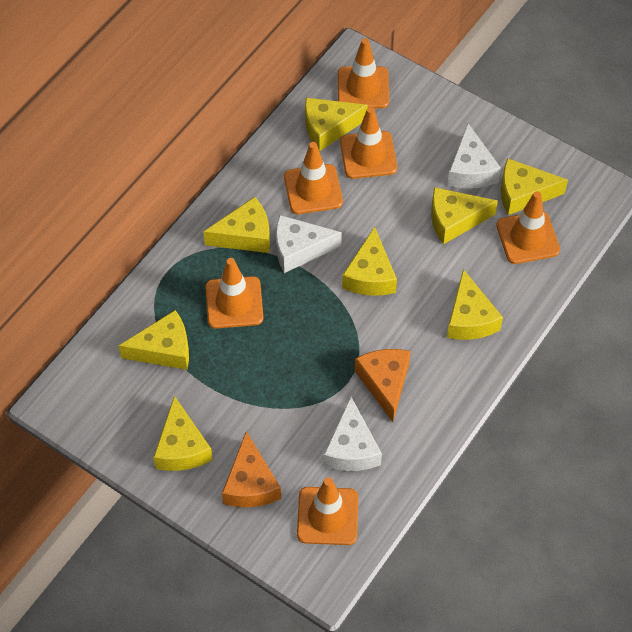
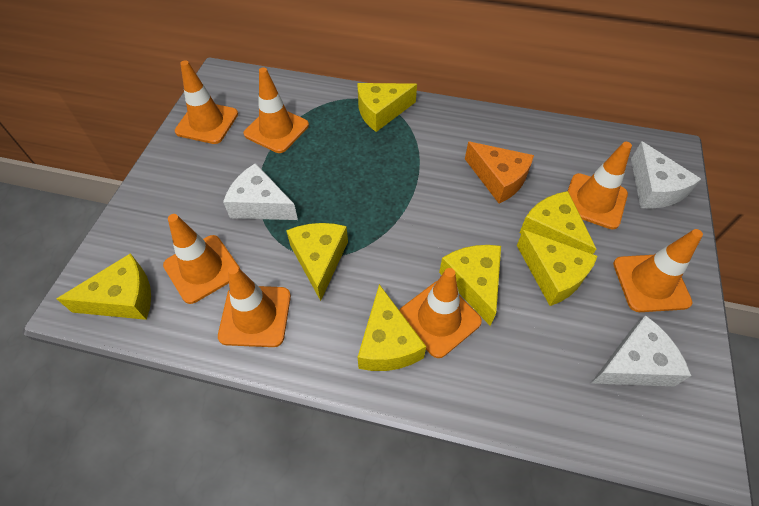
orange cheese: 2 -> 1
orange traffic cone: 6 -> 7
yellow cheese: 8 -> 7

